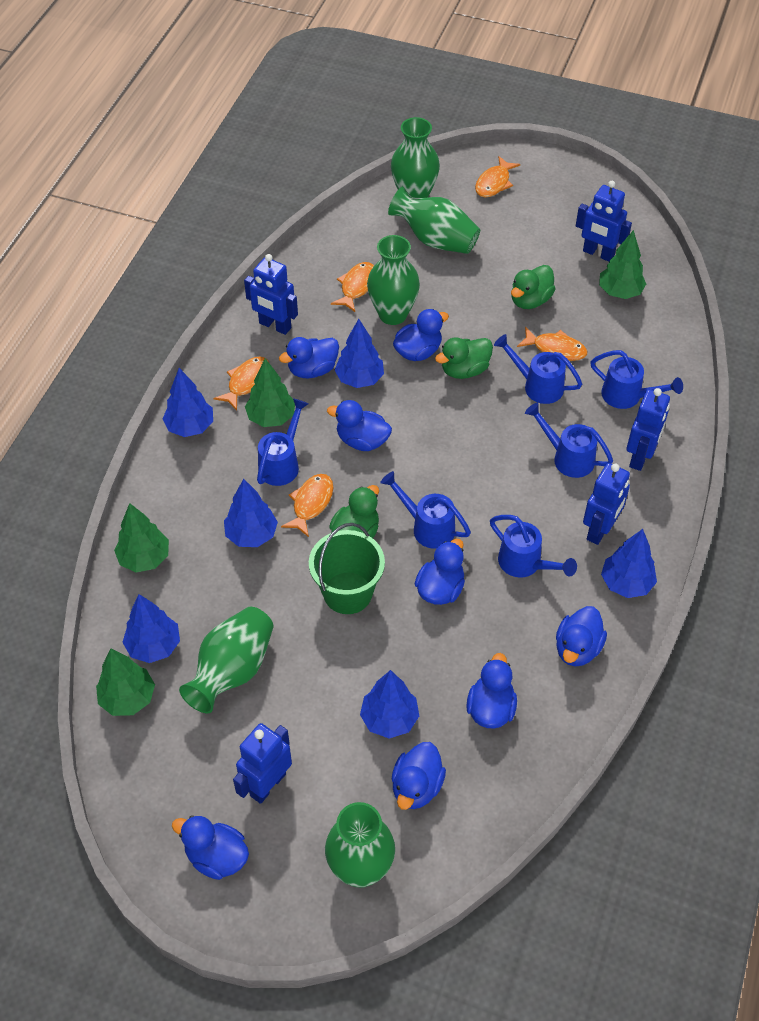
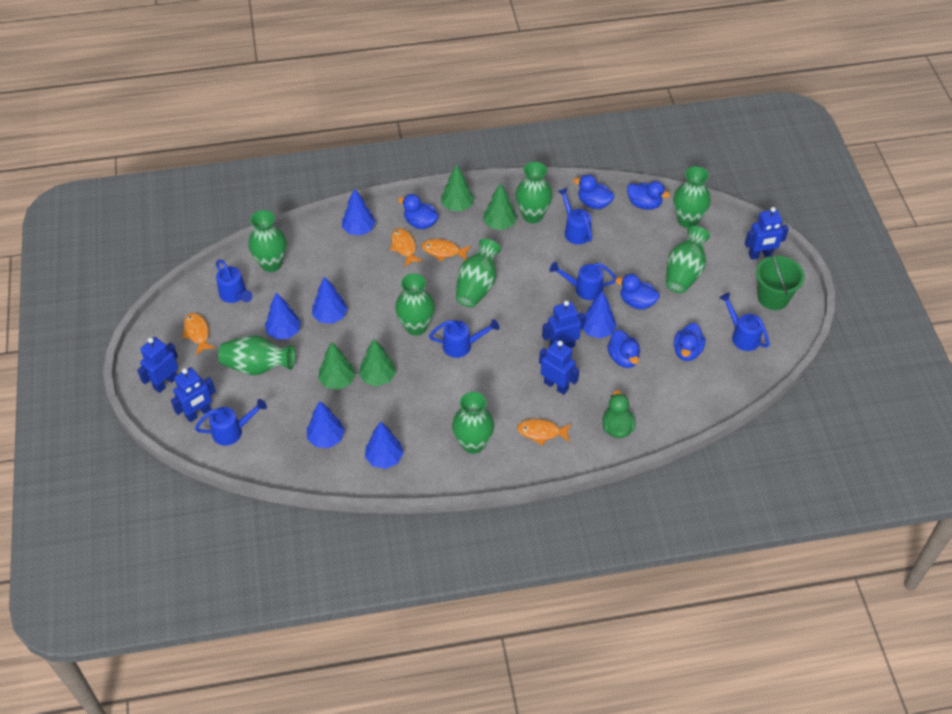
blue duck: 8 -> 6
green duck: 3 -> 1
green vase: 5 -> 8
orange fish: 5 -> 4

